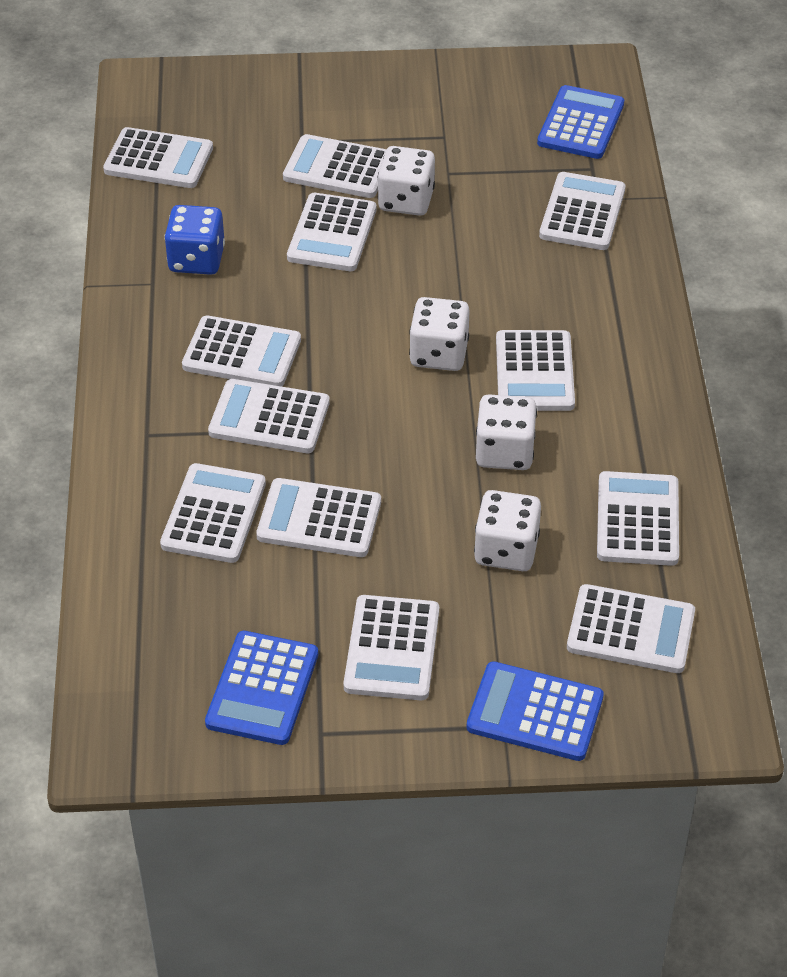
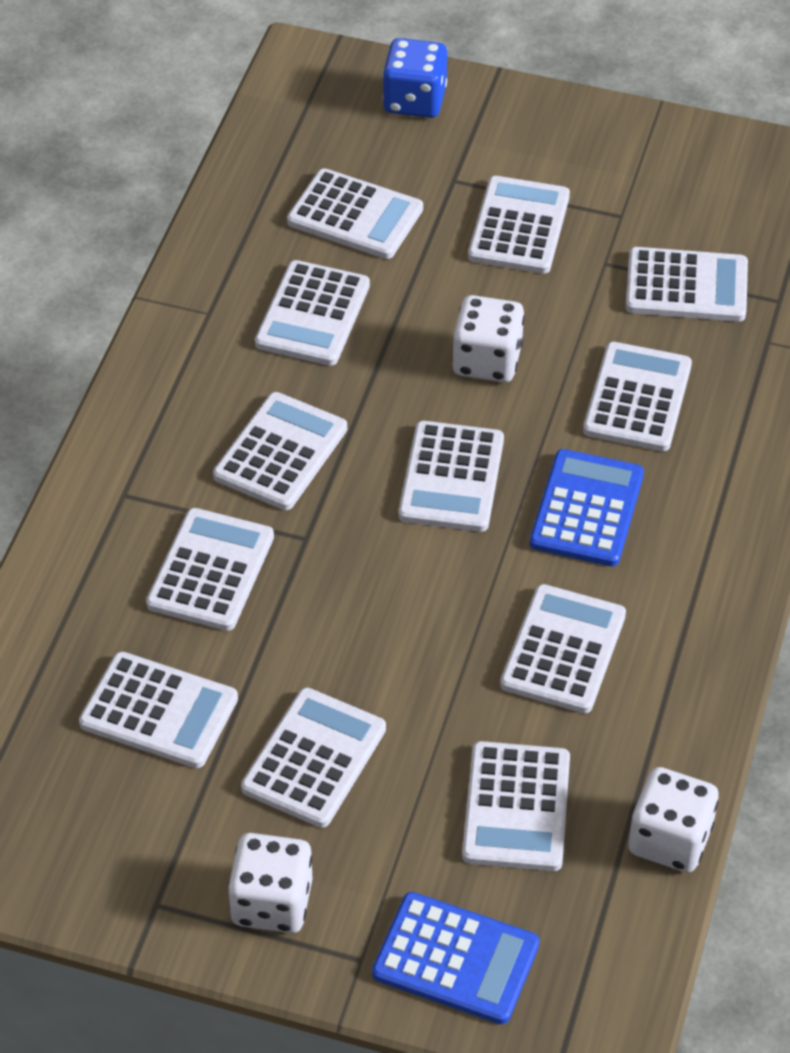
blue calculator: 3 -> 2
white dice: 4 -> 3

